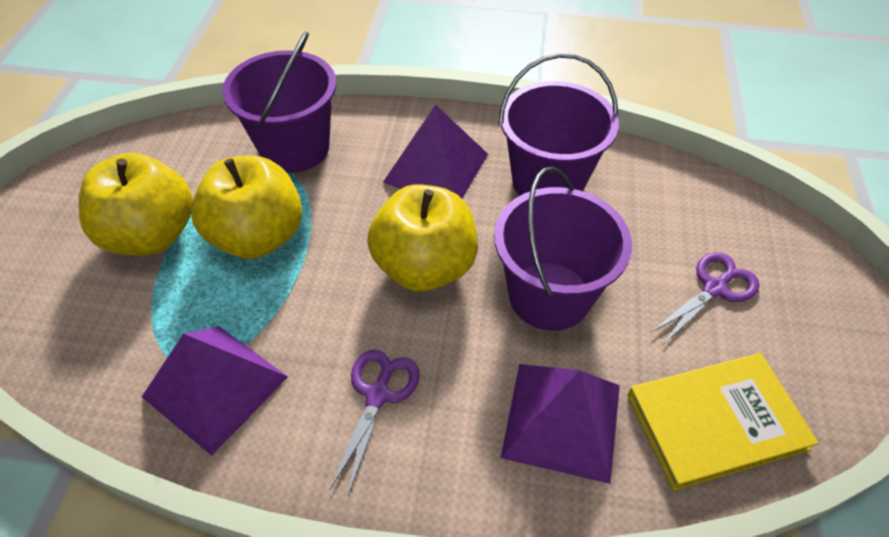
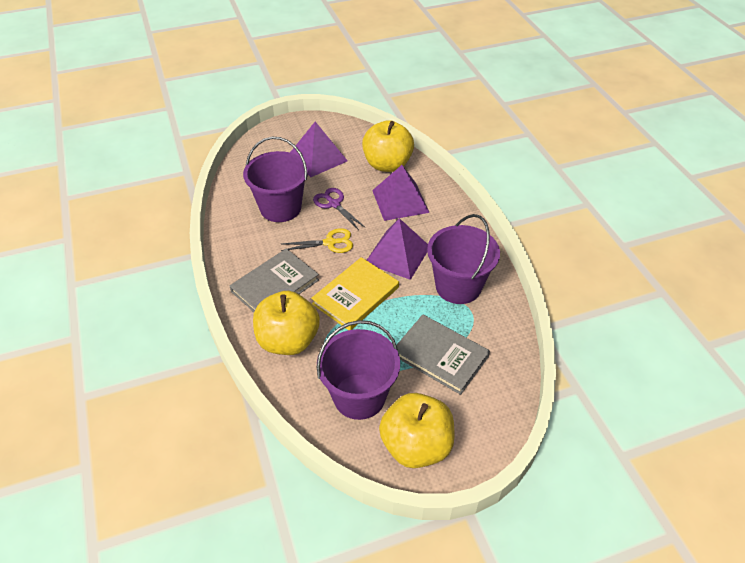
grey book: 0 -> 2
purple scissors: 2 -> 1
yellow scissors: 0 -> 1

